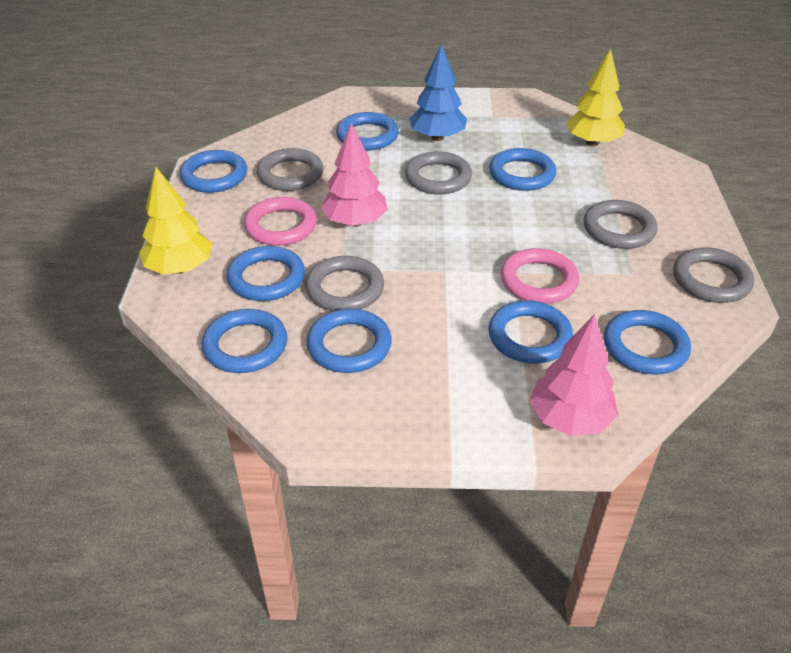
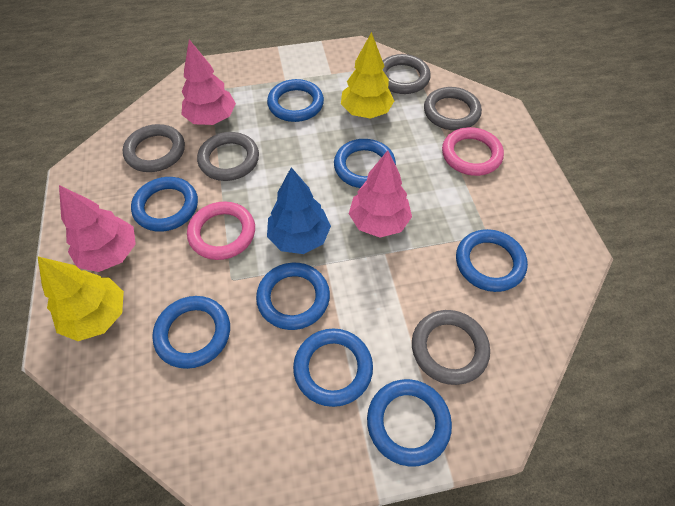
pink tree: 2 -> 3

